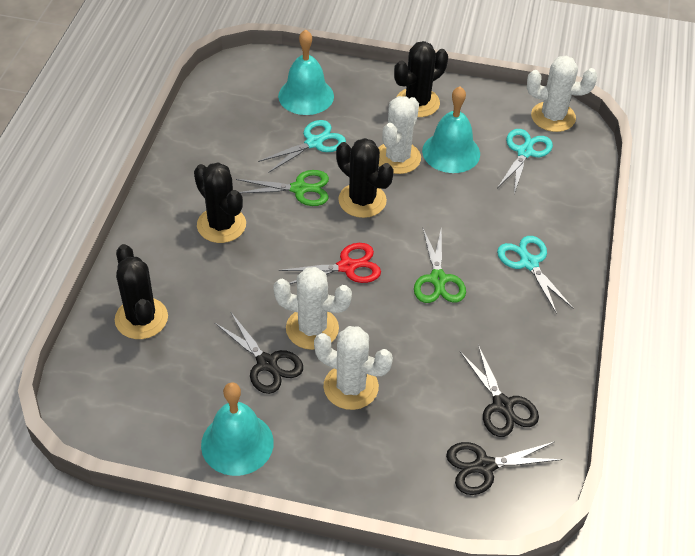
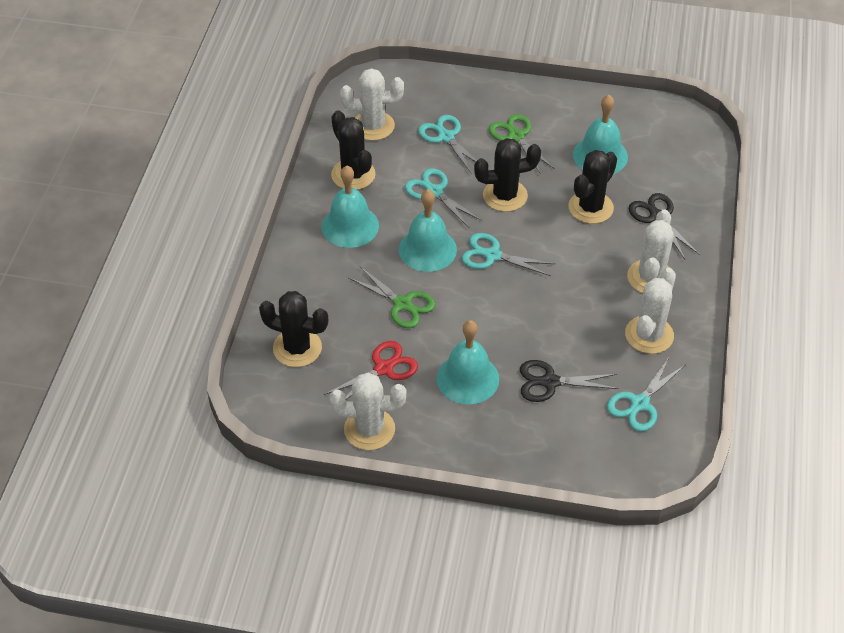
black scissors: 3 -> 2
turquoise bell: 3 -> 4
turquoise scissors: 3 -> 4

